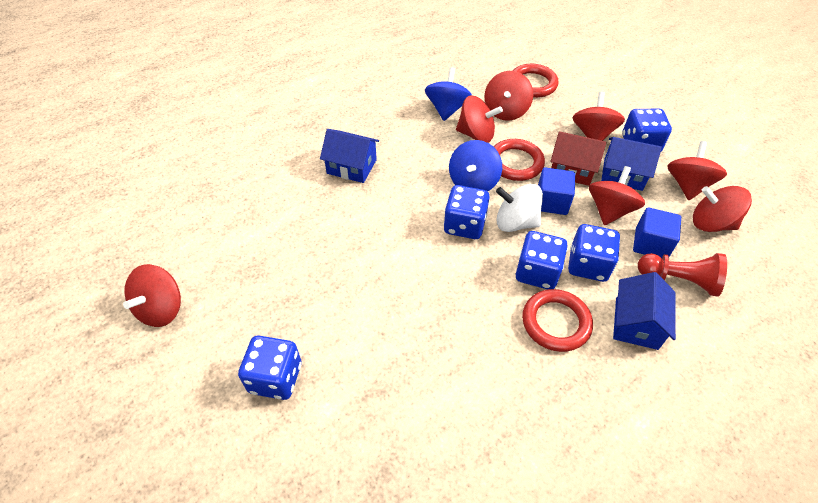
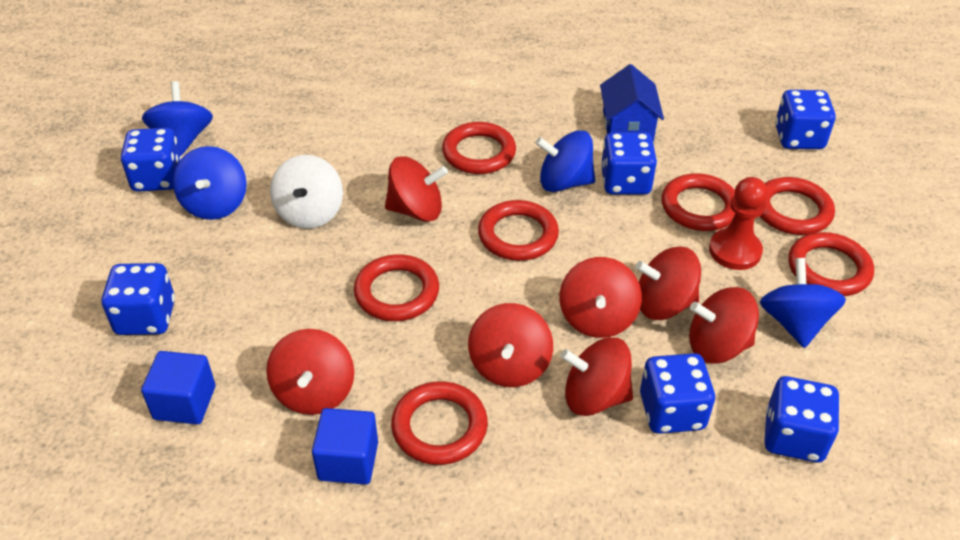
blue dice: 5 -> 6
blue house: 3 -> 1
blue spinning top: 2 -> 4
red house: 1 -> 0
red ring: 3 -> 7

